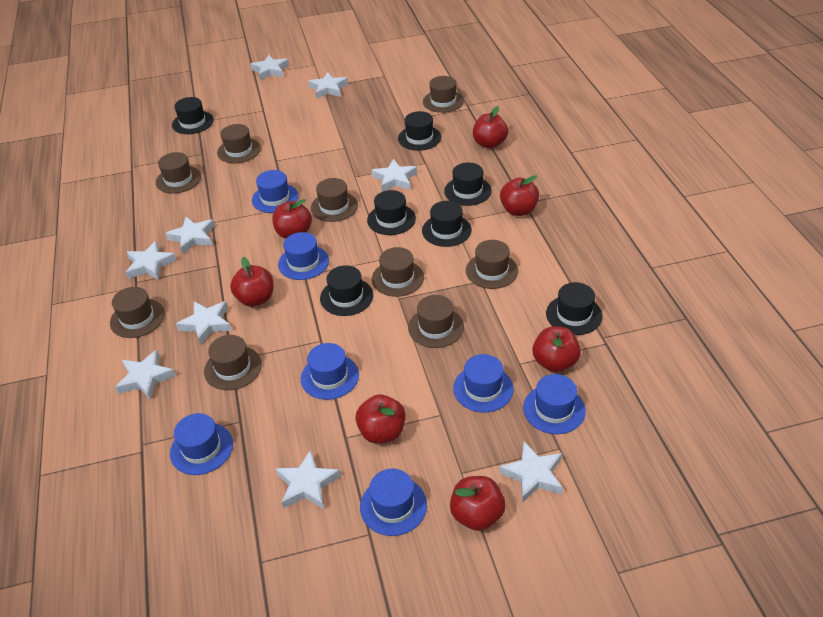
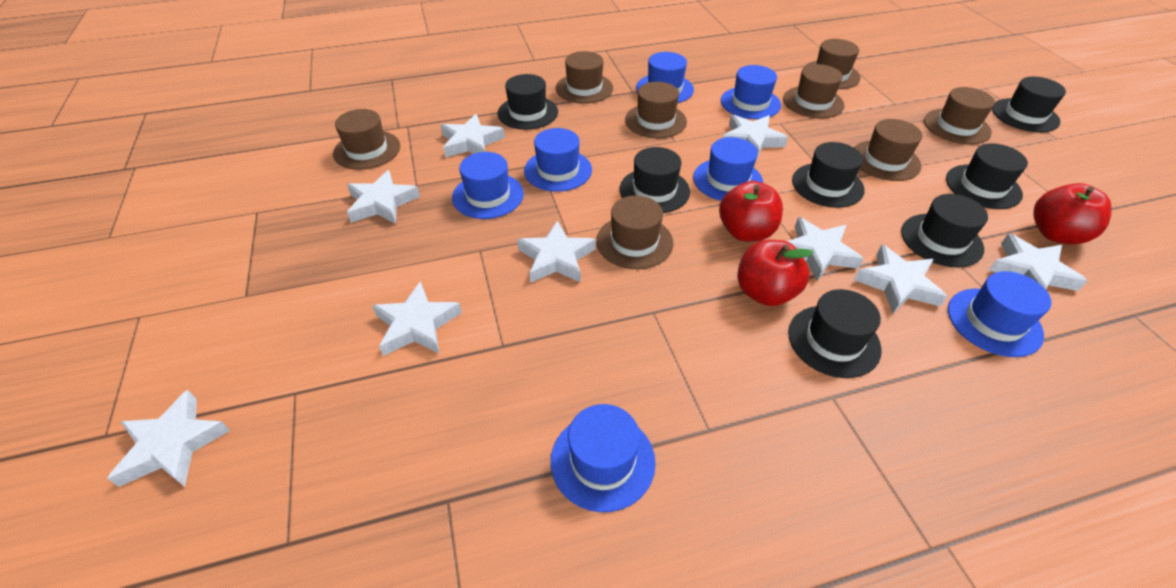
brown hat: 9 -> 8
red apple: 7 -> 3

